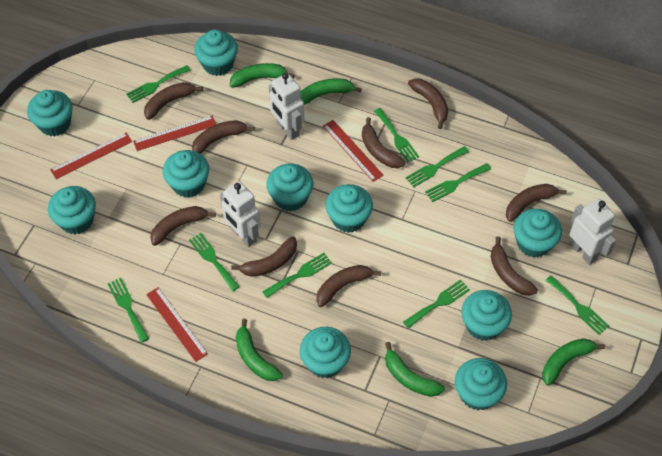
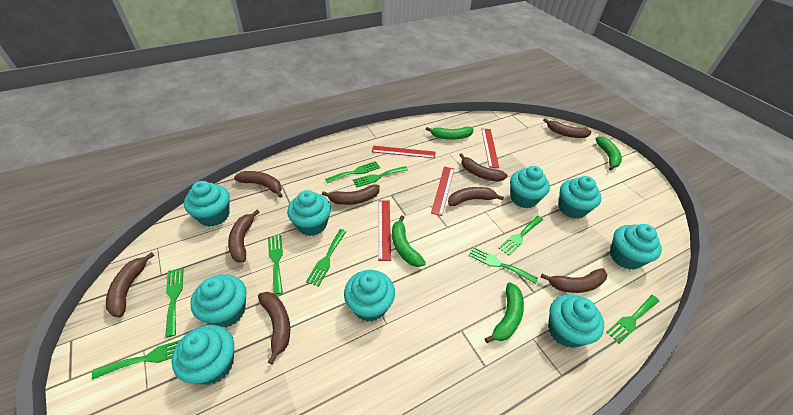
green banana: 5 -> 4
turquoise cupcake: 10 -> 9
white robot: 3 -> 0

